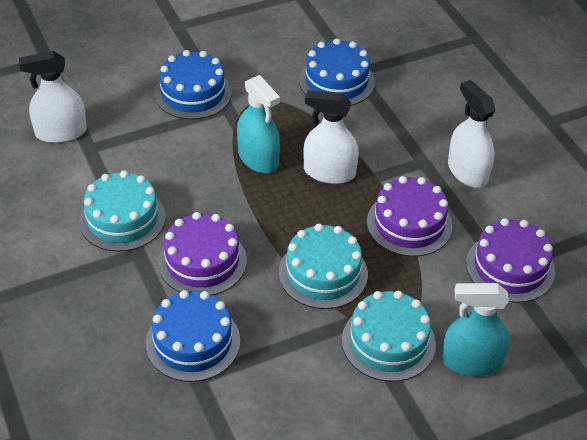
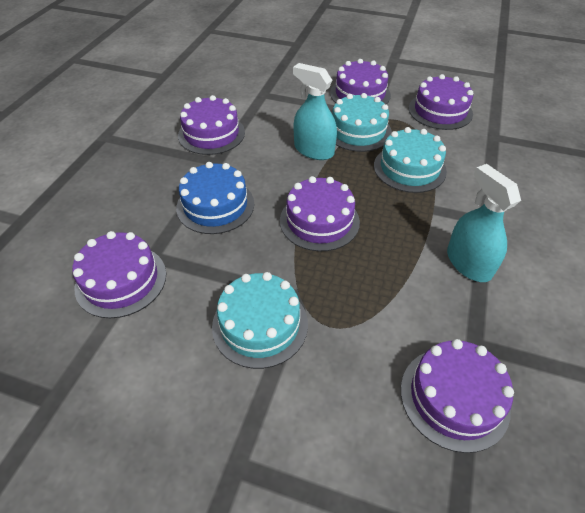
blue cake: 3 -> 1
purple cake: 3 -> 6
white spray bottle: 3 -> 0

